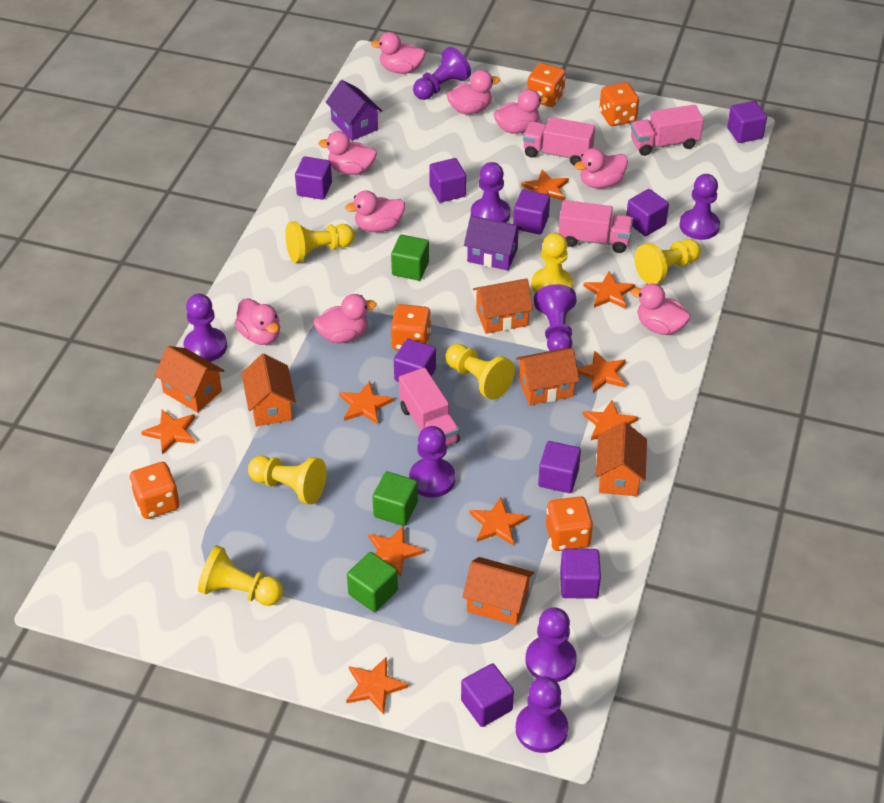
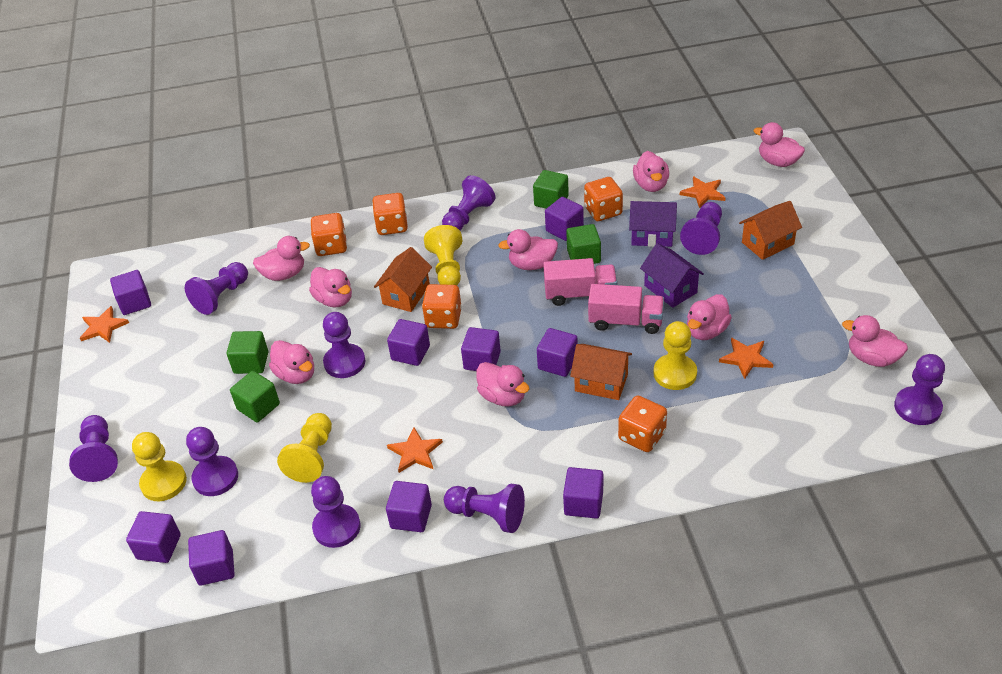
green cube: 3 -> 4
orange house: 6 -> 3
orange star: 9 -> 4
pink truck: 4 -> 2
purple pawn: 8 -> 9
yellow pawn: 6 -> 4

